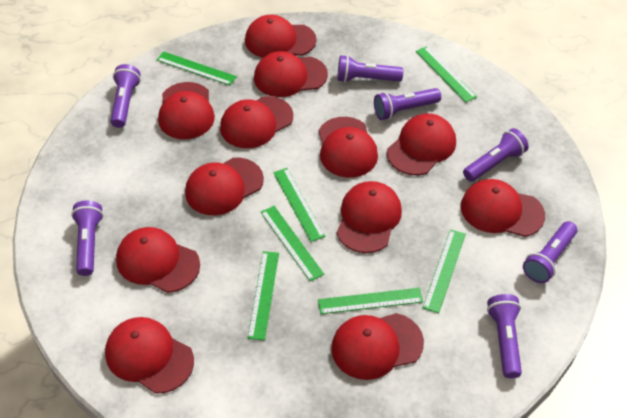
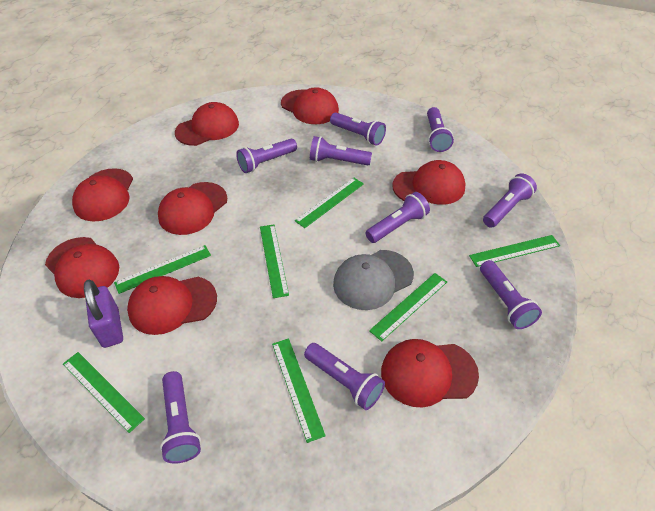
grey cap: 0 -> 1
purple flashlight: 7 -> 9
purple padlock: 0 -> 1
red cap: 12 -> 8

